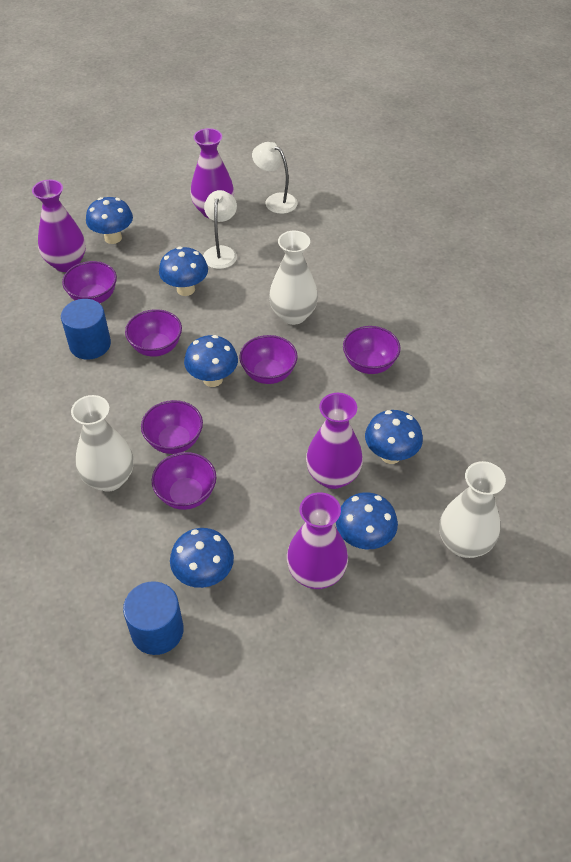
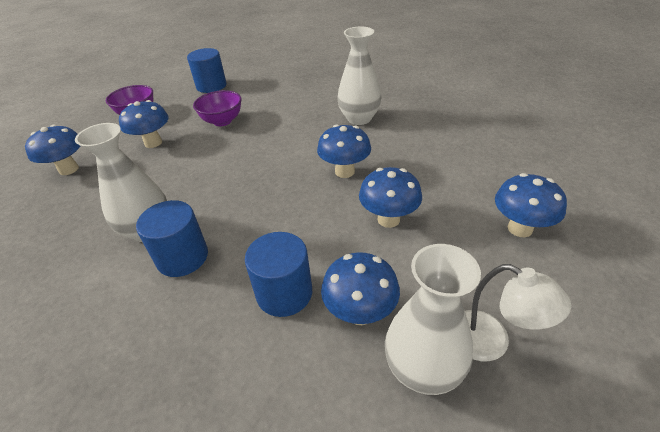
blue cylinder: 2 -> 3
purple bowl: 6 -> 2
purple vase: 4 -> 0
white lamp: 2 -> 1

